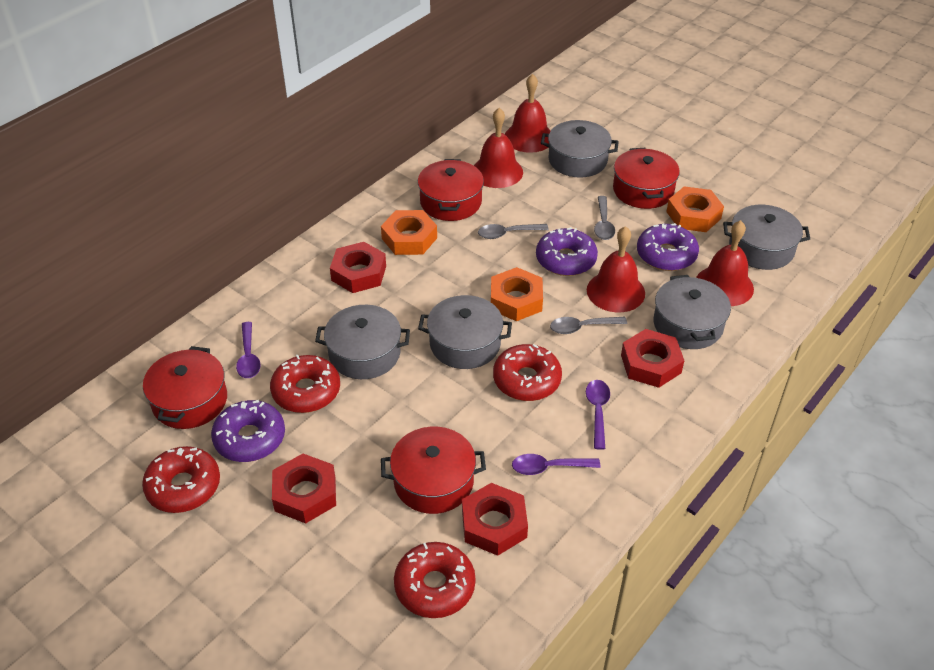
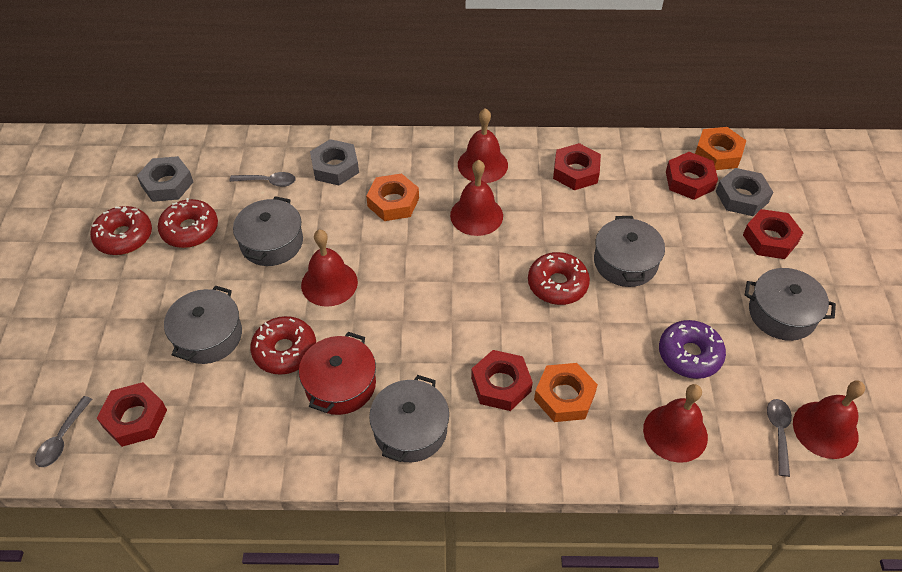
grey nut: 0 -> 3
purple donut: 3 -> 1
purple spoon: 3 -> 0
red bell: 4 -> 5
red nut: 4 -> 5
red pot: 4 -> 1

